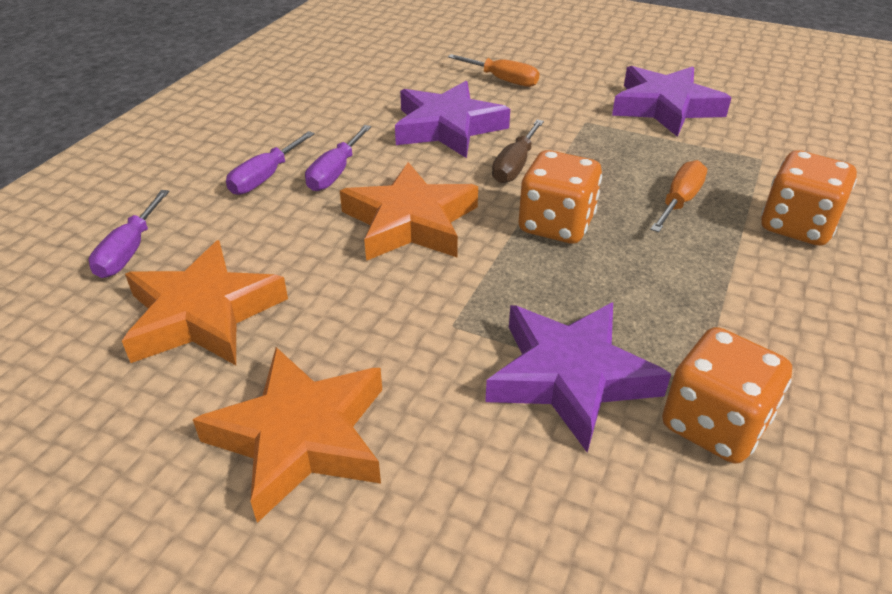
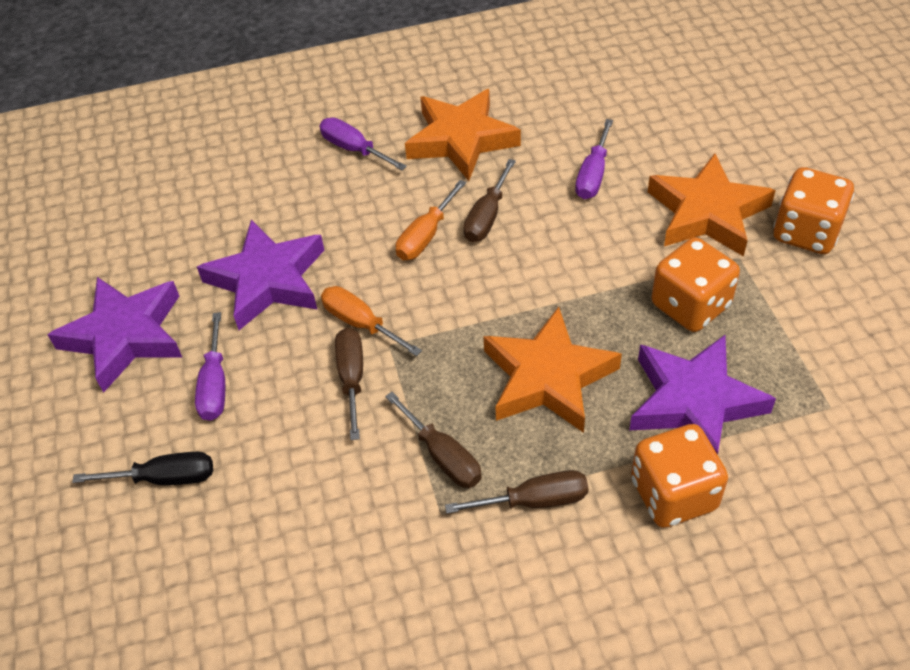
black screwdriver: 0 -> 1
brown screwdriver: 1 -> 4

